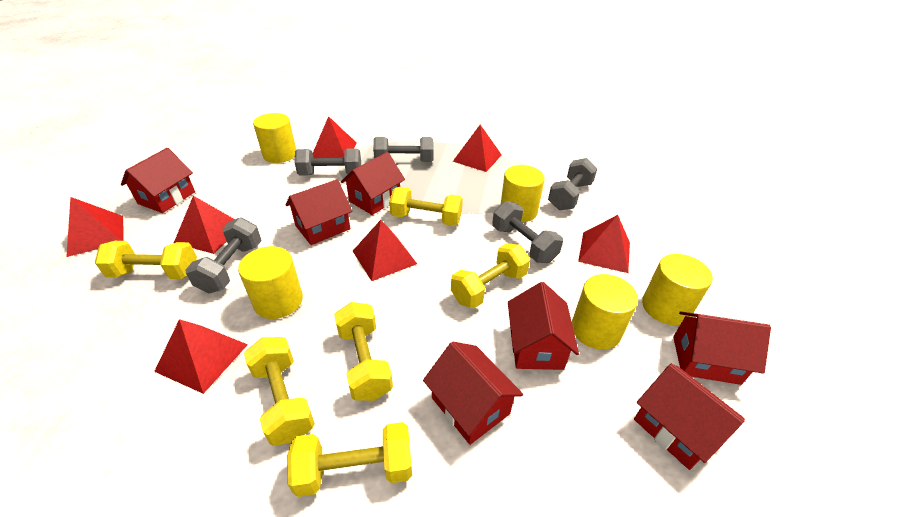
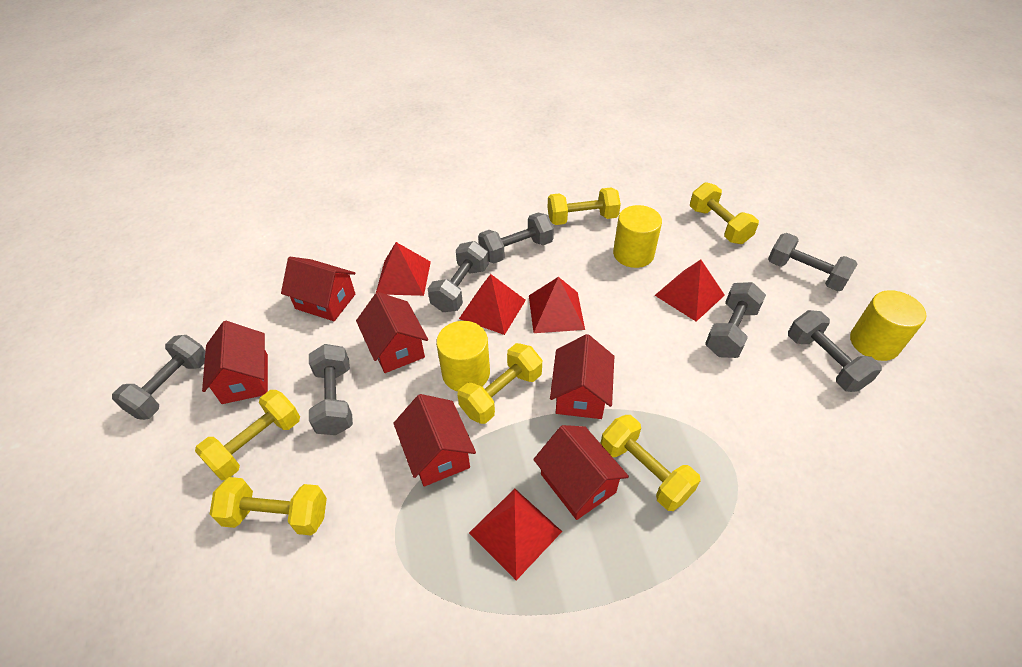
grey dumbbell: 5 -> 7
red house: 7 -> 6
red pyramid: 7 -> 5
yellow cylinder: 5 -> 3

